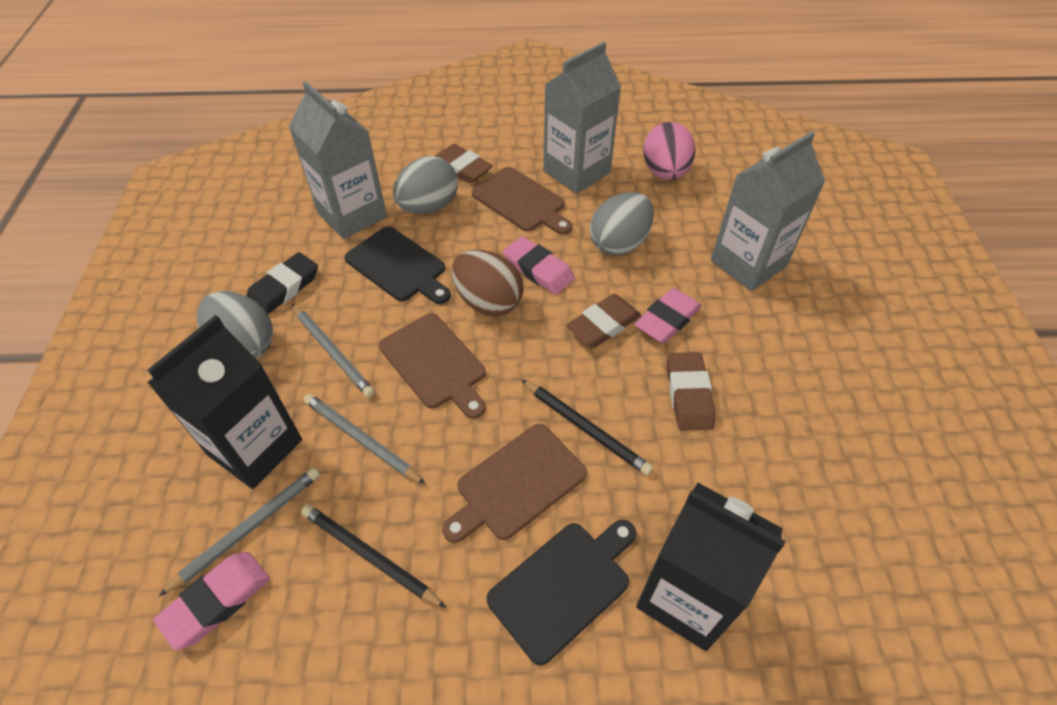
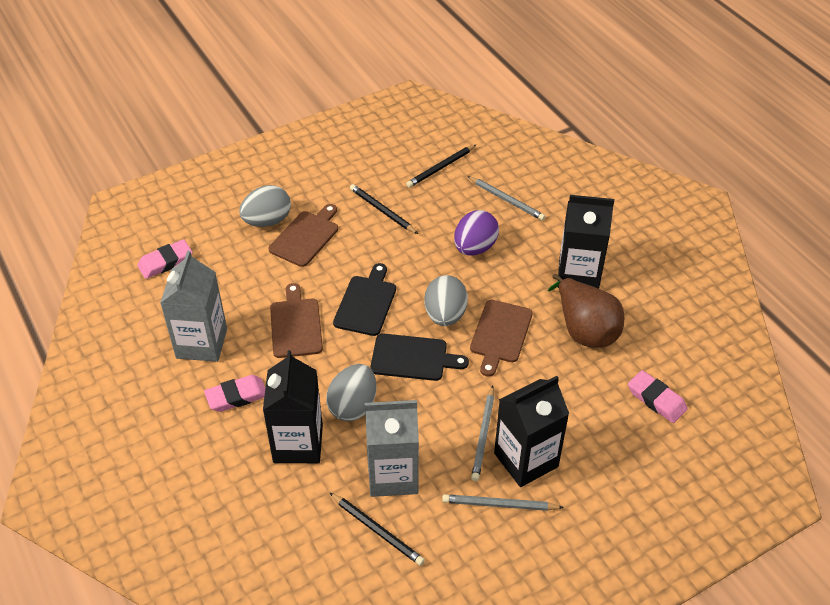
black carton: 2 -> 3
black eraser: 1 -> 0
black pencil: 2 -> 3
brown egg: 1 -> 0
brown eraser: 3 -> 0
brown pear: 0 -> 1
grey carton: 3 -> 2
pink egg: 1 -> 0
purple egg: 0 -> 1

